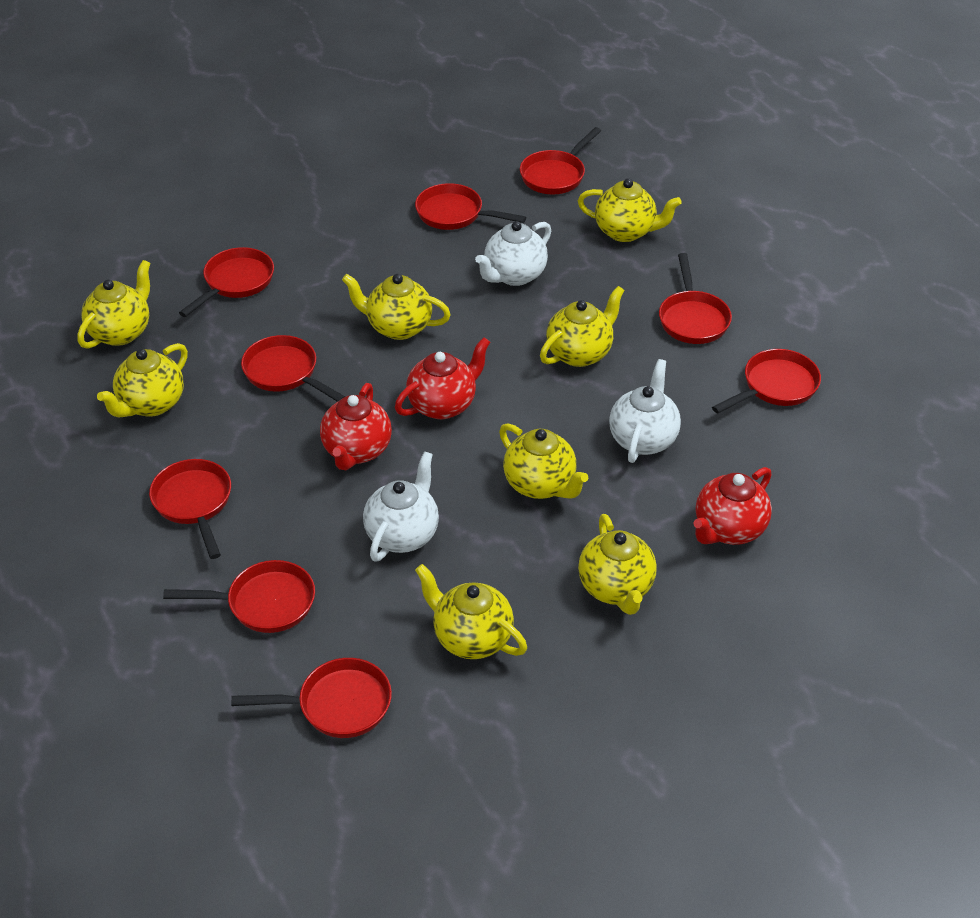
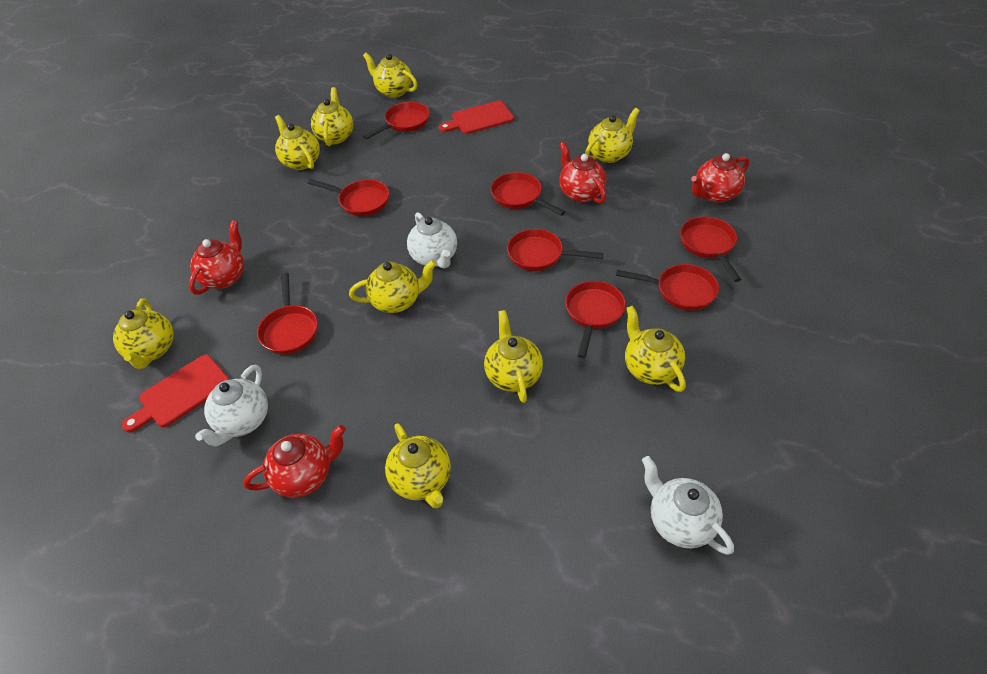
red cutting board: 0 -> 2
red pan: 9 -> 8
red teapot: 3 -> 4
yellow teapot: 8 -> 9

